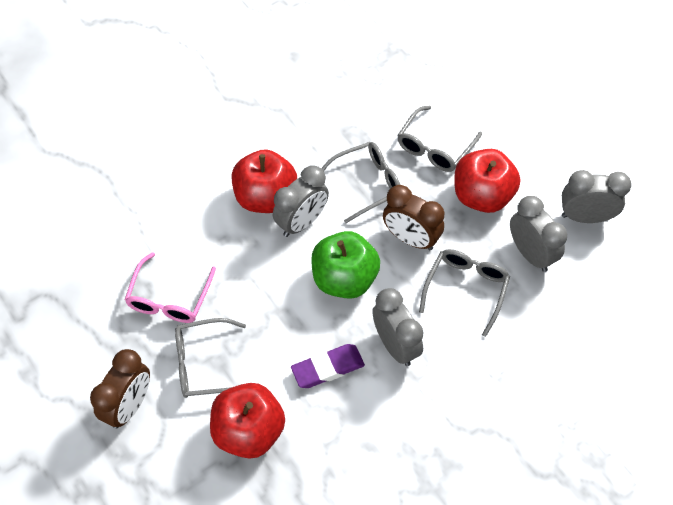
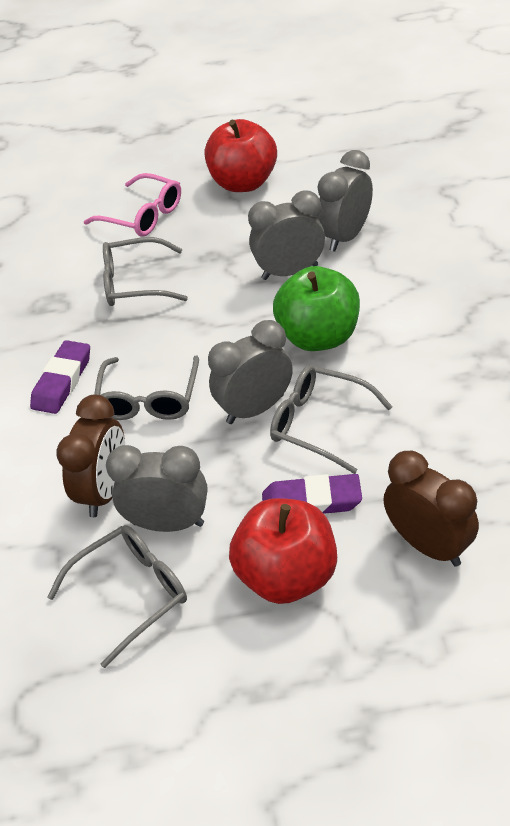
purple eraser: 1 -> 2
red apple: 3 -> 2

